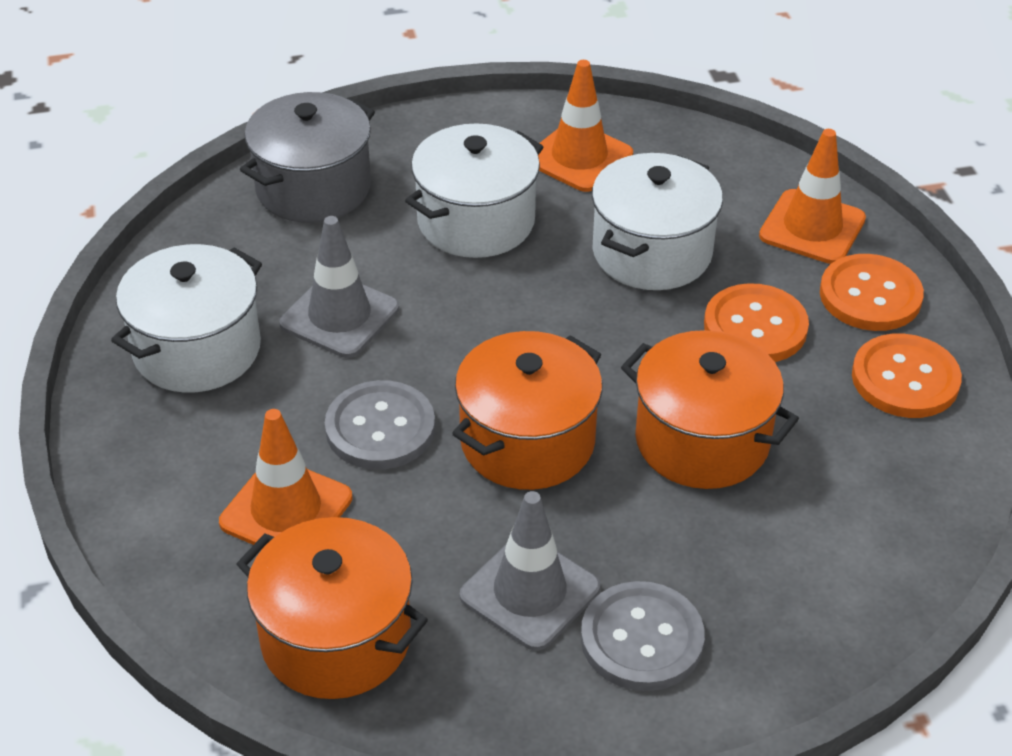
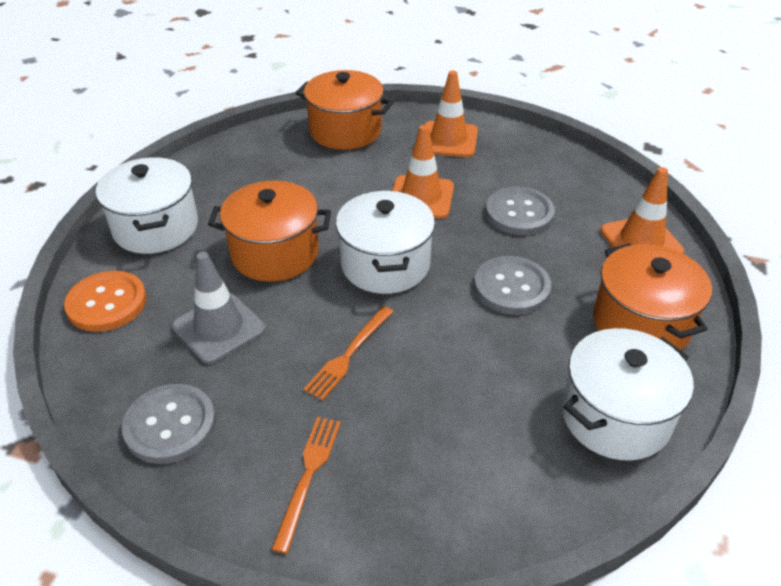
grey button: 2 -> 3
grey pot: 1 -> 0
grey traffic cone: 2 -> 1
orange button: 3 -> 1
orange fork: 0 -> 2

